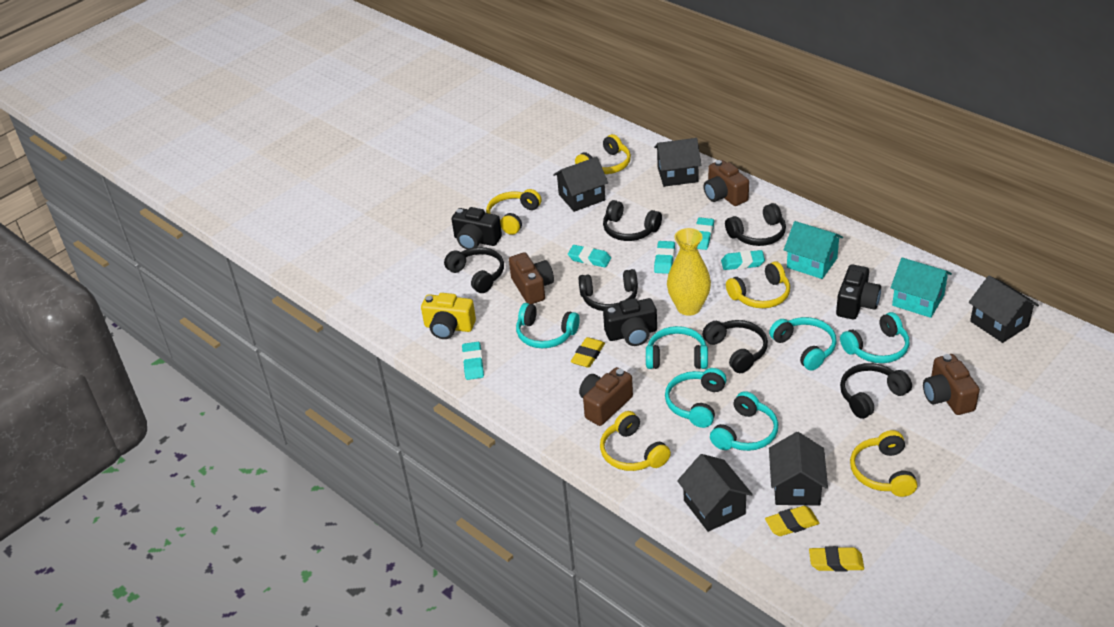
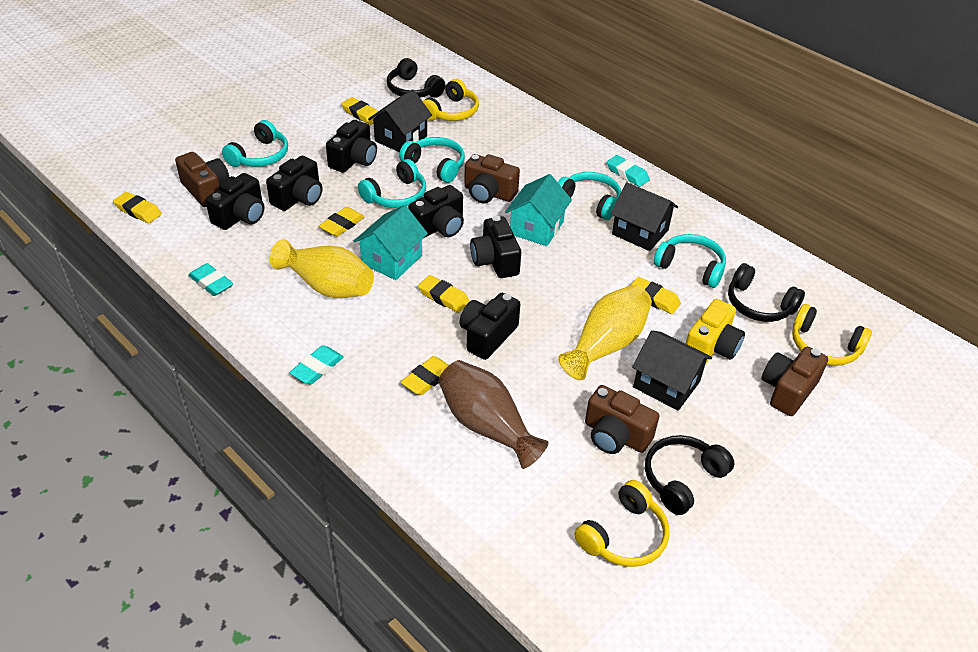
black camera: 3 -> 6
black headphones: 6 -> 3
black house: 5 -> 3
brown vase: 0 -> 1
turquoise eraser: 5 -> 3
turquoise headphones: 6 -> 5
yellow eraser: 3 -> 6
yellow headphones: 5 -> 3
yellow vase: 1 -> 2

